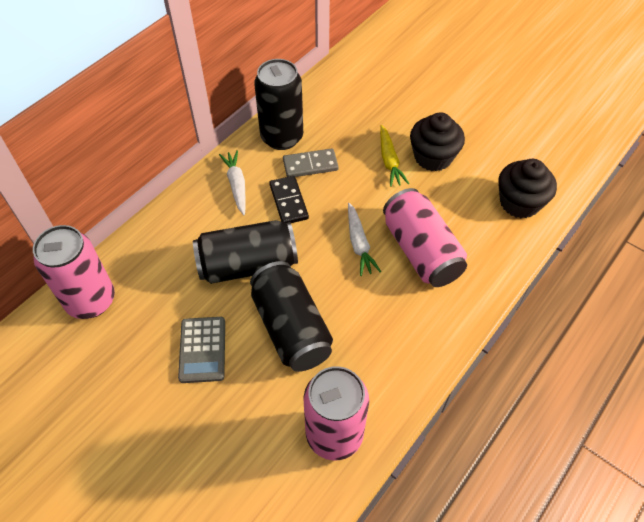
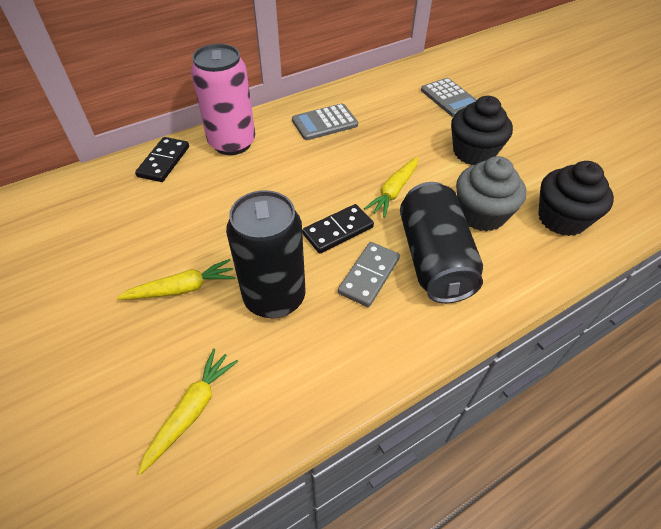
black can: 3 -> 2
black domino: 1 -> 2
grey calculator: 1 -> 2
grey cupcake: 0 -> 1
pink can: 3 -> 1
white carrot: 2 -> 0
yellow carrot: 1 -> 3

